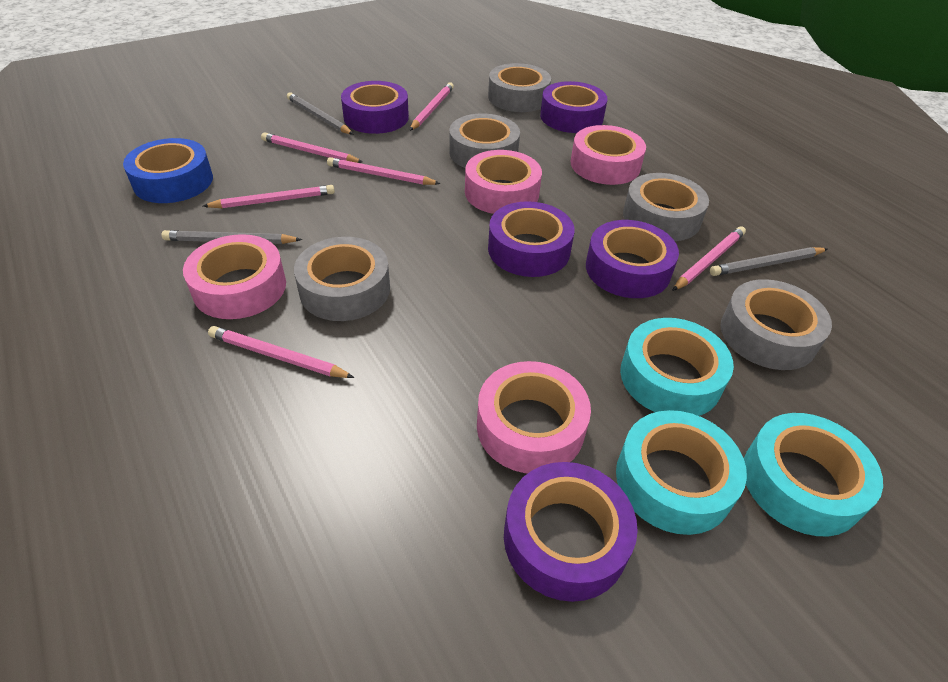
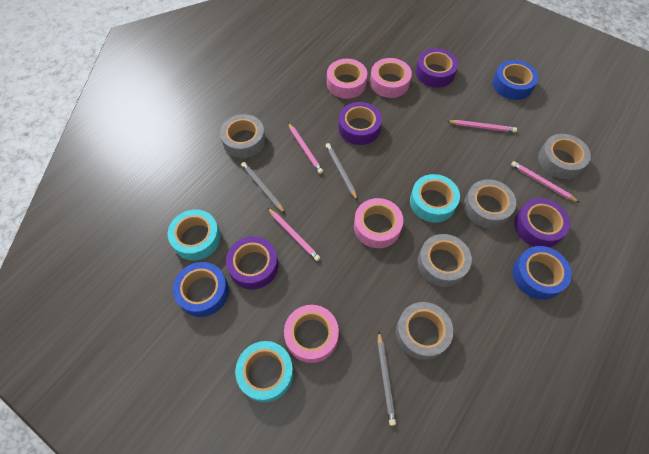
blue tape: 1 -> 3
pink pencil: 6 -> 4
purple tape: 5 -> 4

